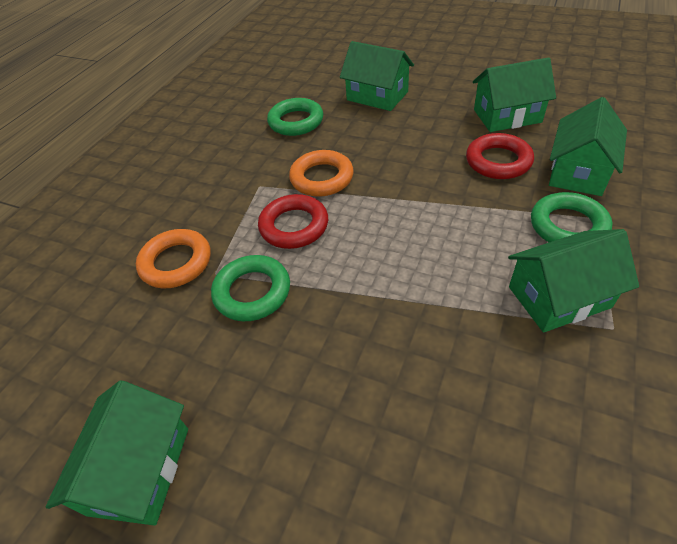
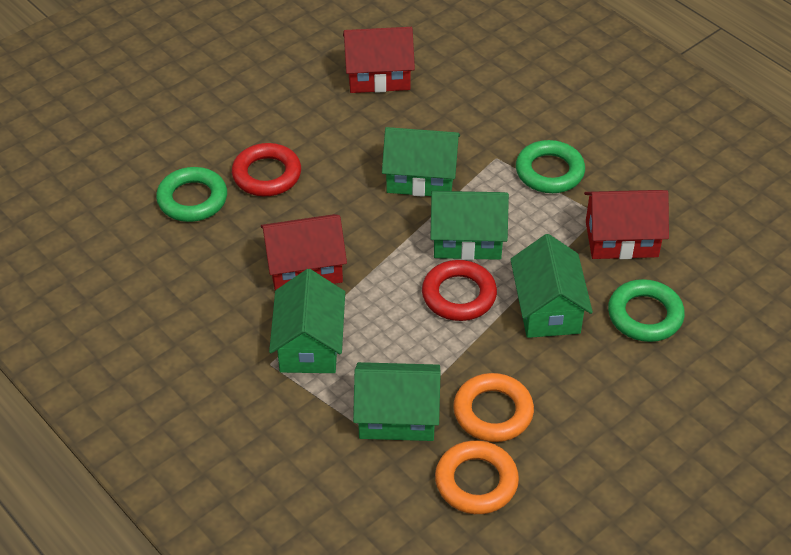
red house: 0 -> 3

